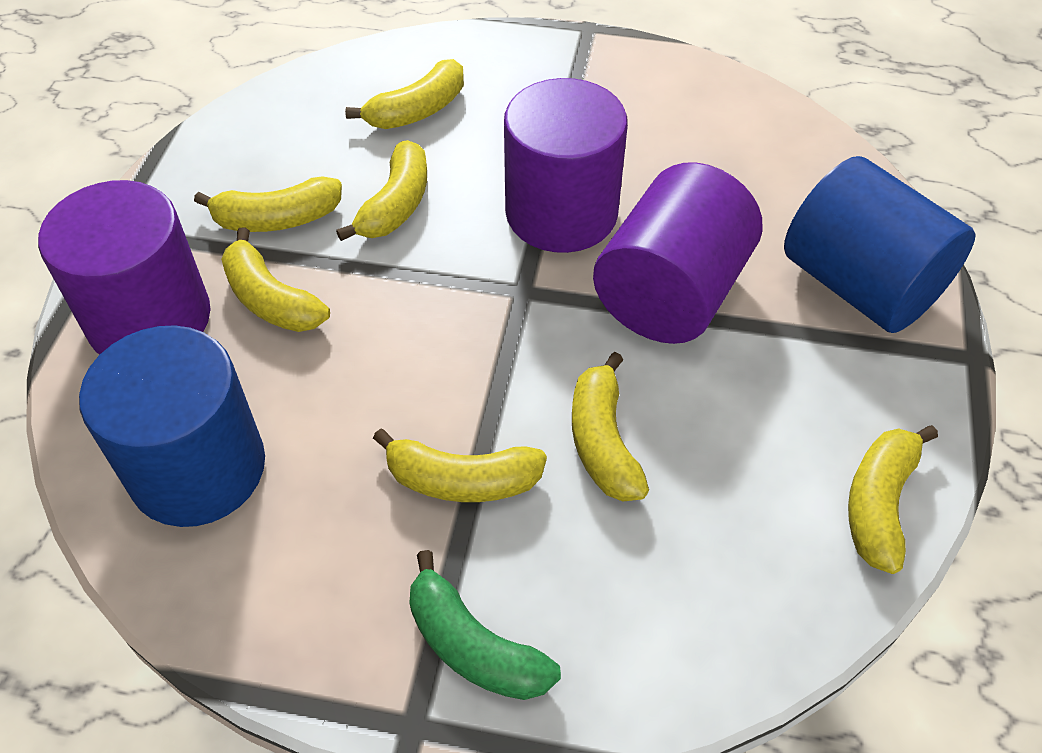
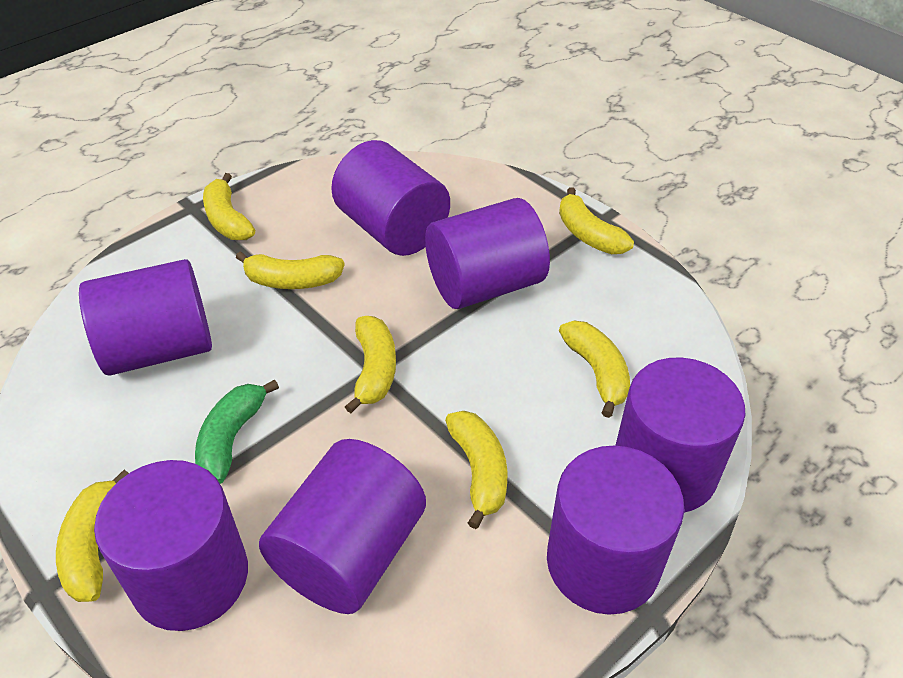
blue cylinder: 2 -> 0
purple cylinder: 3 -> 7

